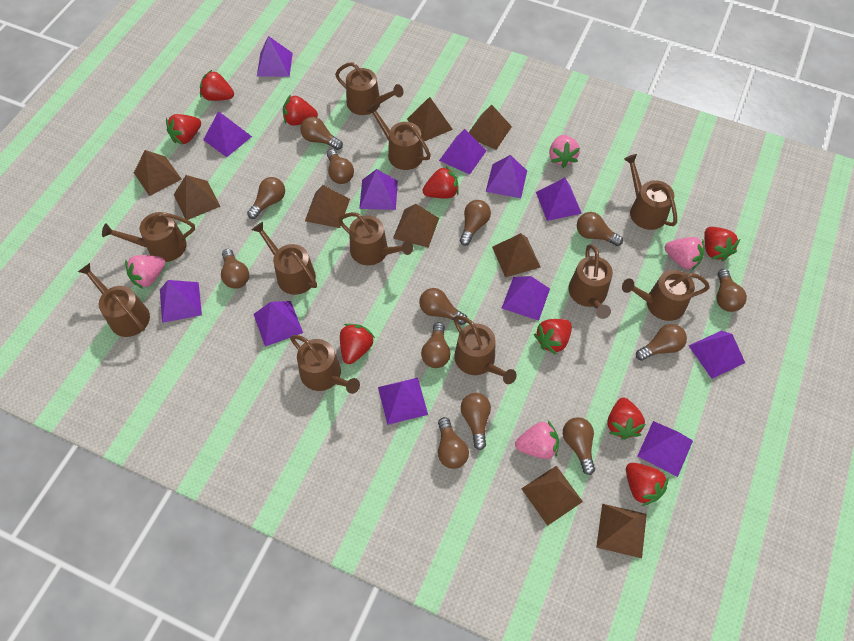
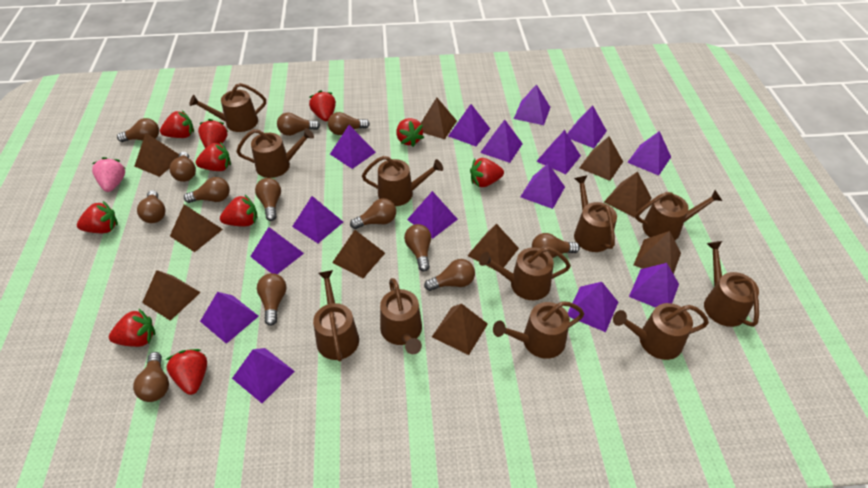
brown pyramid: 9 -> 10
pink strawberry: 4 -> 1
purple pyramid: 12 -> 15
red strawberry: 9 -> 10

